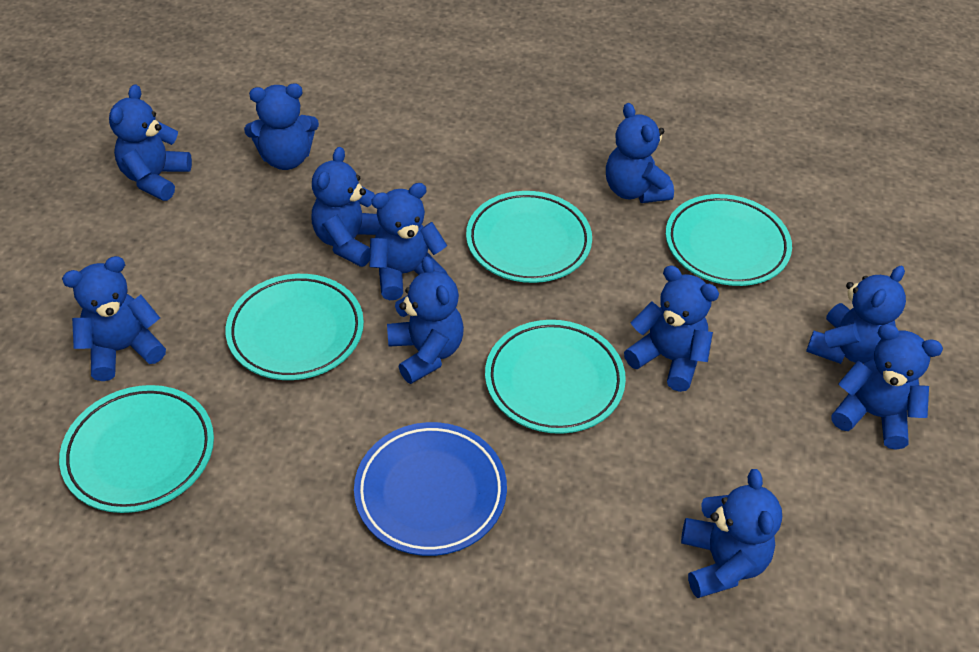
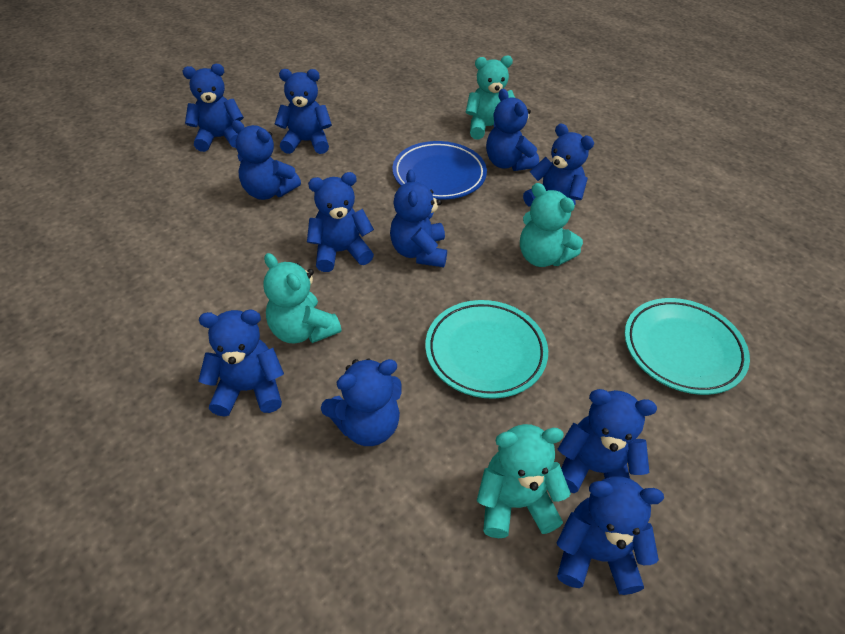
turquoise plate: 5 -> 2
turquoise teddy bear: 0 -> 4

